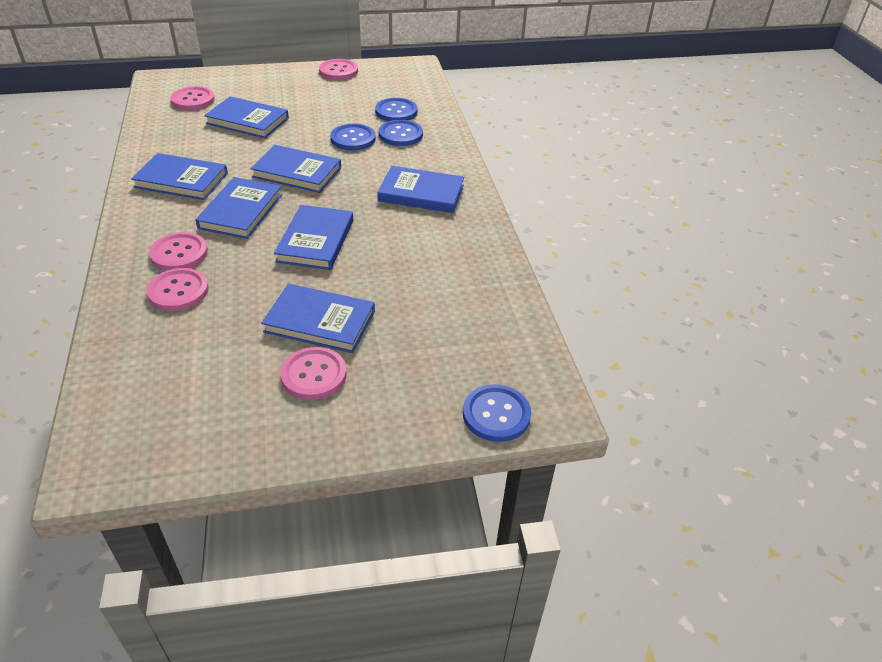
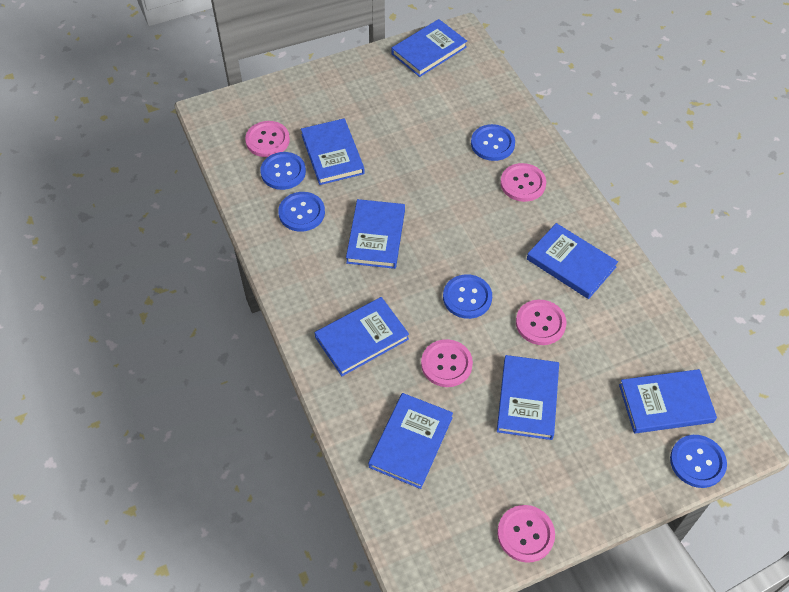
blue book: 7 -> 8
blue button: 4 -> 5

